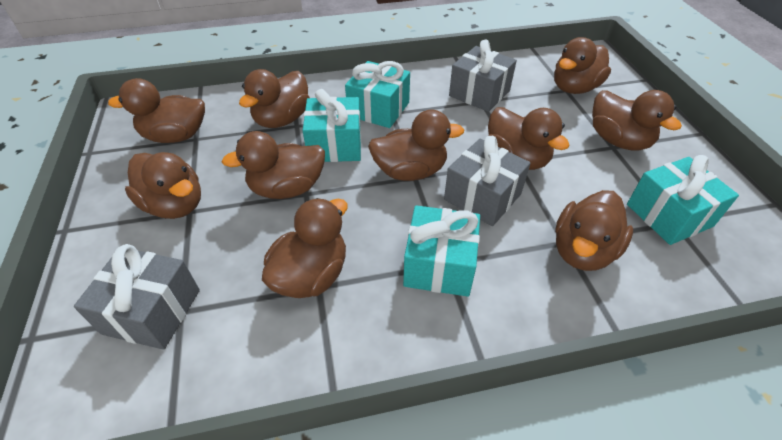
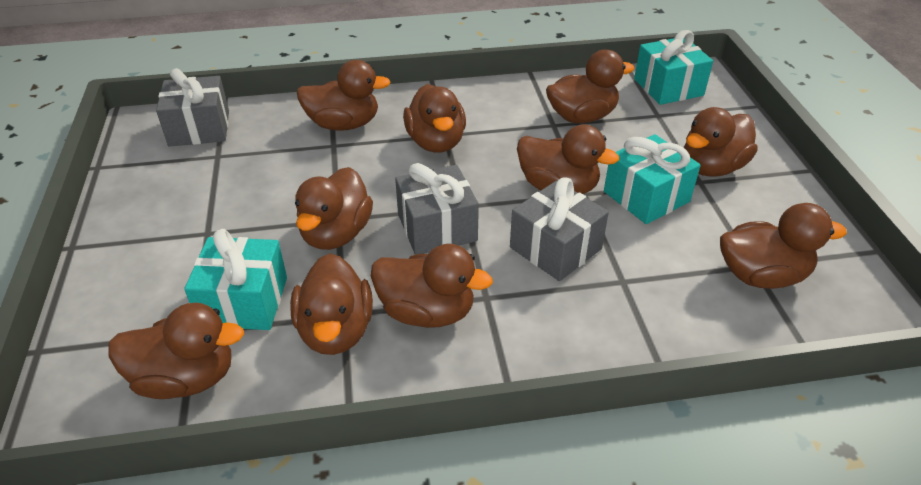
turquoise gift: 4 -> 3

